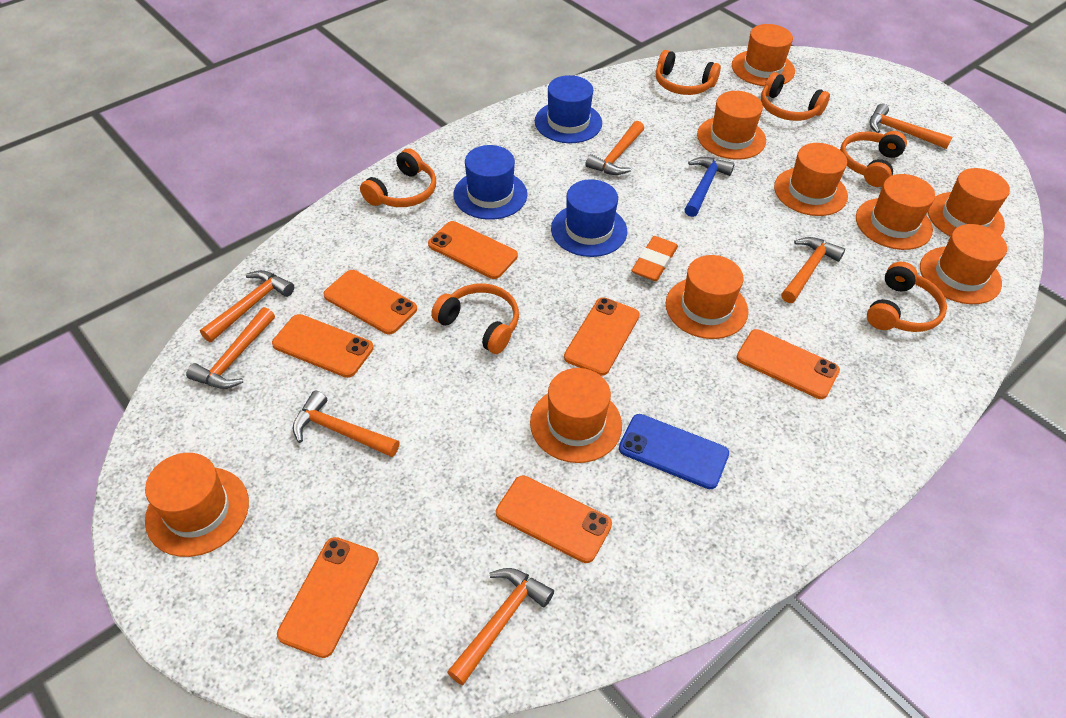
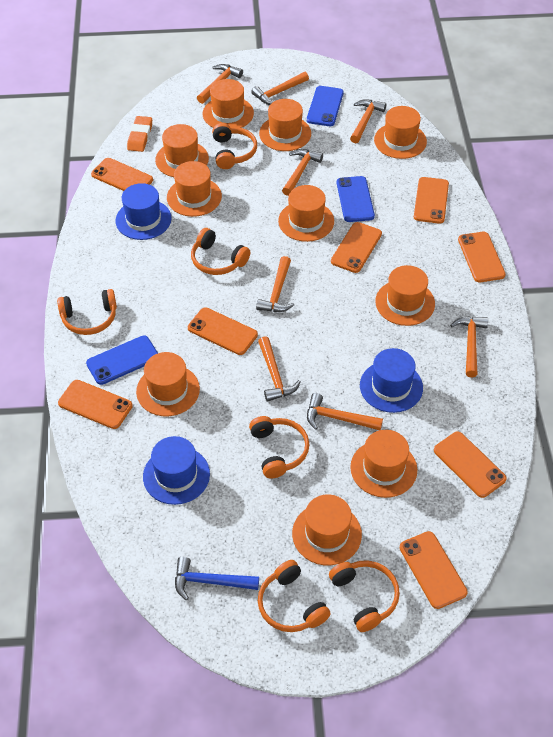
blue phone: 1 -> 3
orange hammer: 7 -> 8
orange hat: 9 -> 10
orange phone: 7 -> 8

